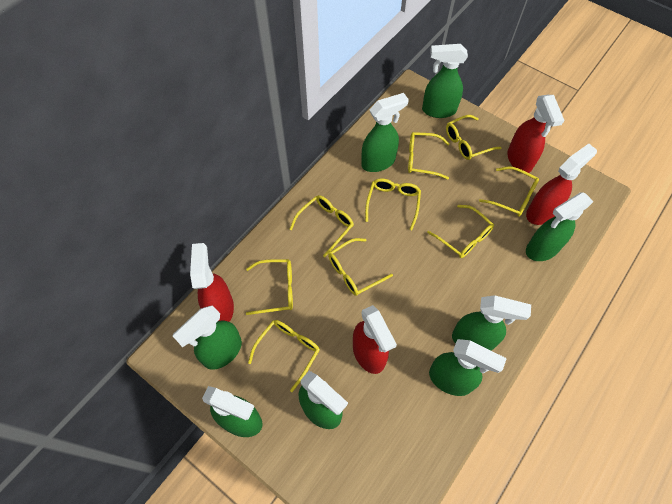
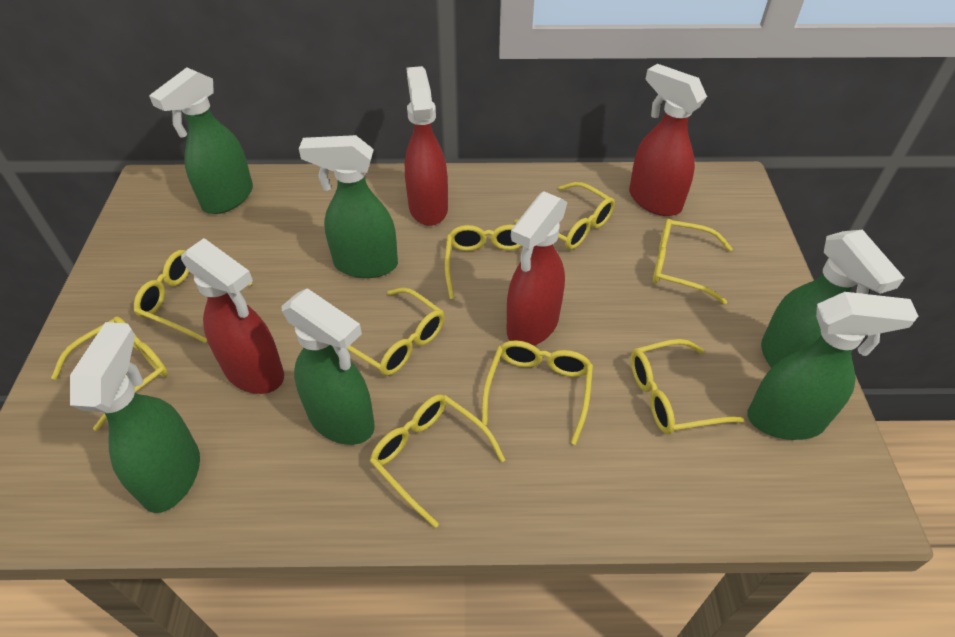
green spray bottle: 8 -> 6

